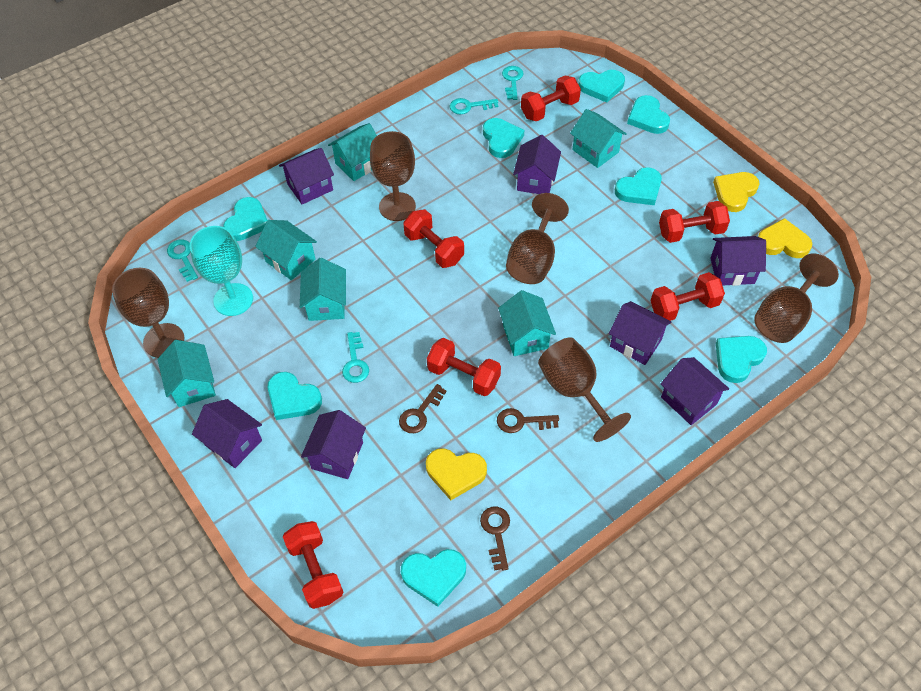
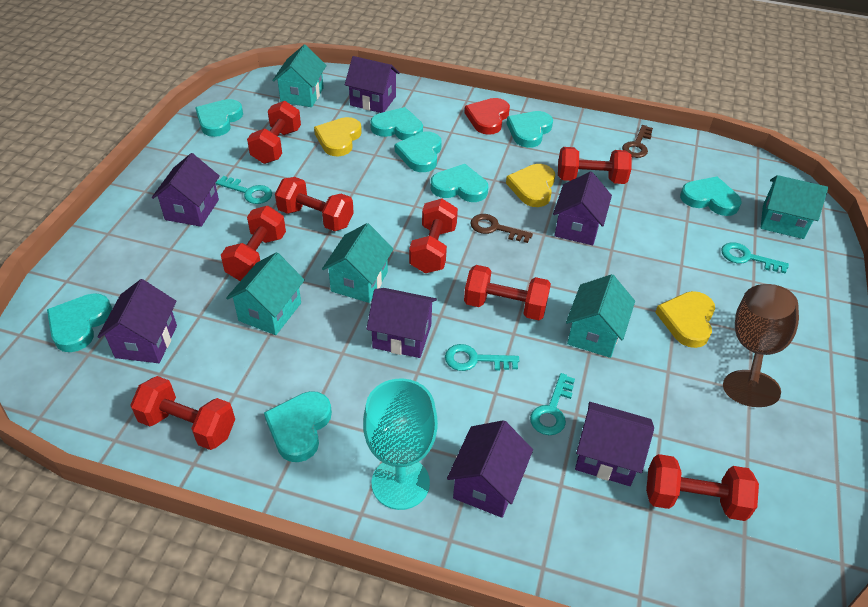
brown goblet: 5 -> 1
brown key: 3 -> 2
red dumbbell: 6 -> 8
red heart: 0 -> 1
turquoise house: 6 -> 5

